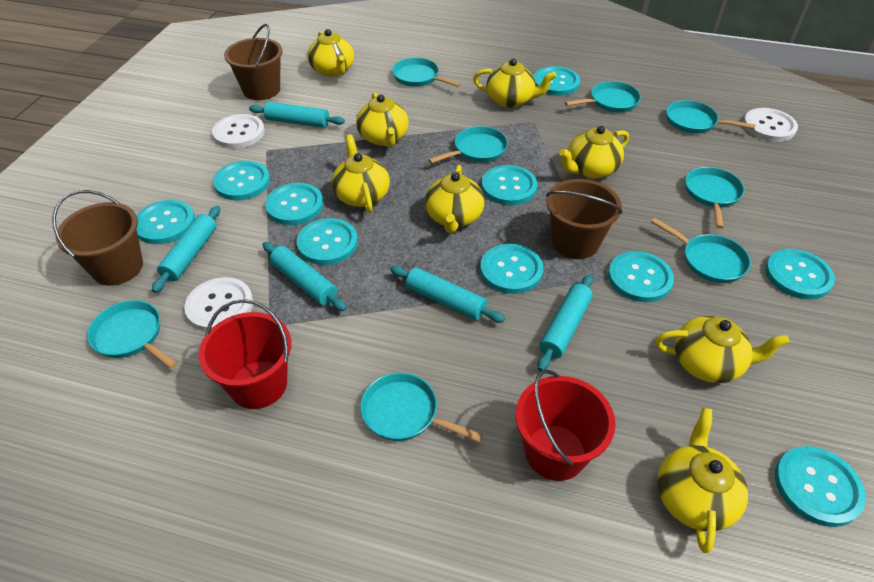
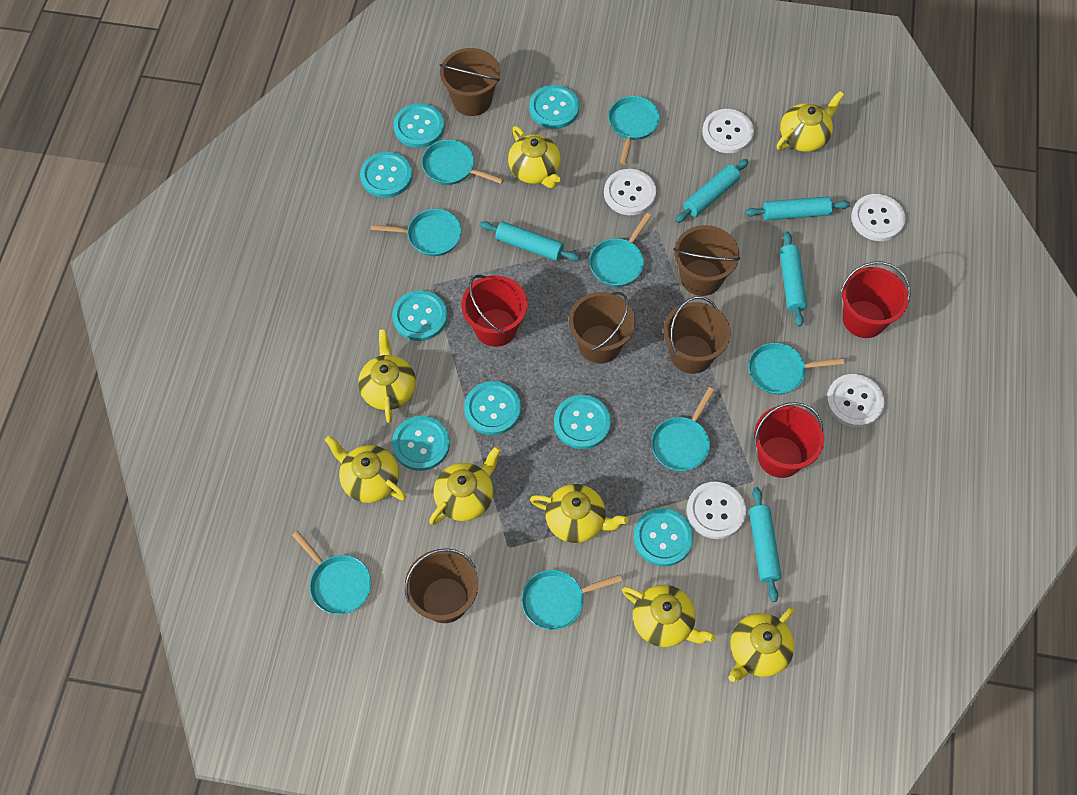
brown bucket: 3 -> 5
red bucket: 2 -> 3
turquoise button: 10 -> 8
white button: 3 -> 5

